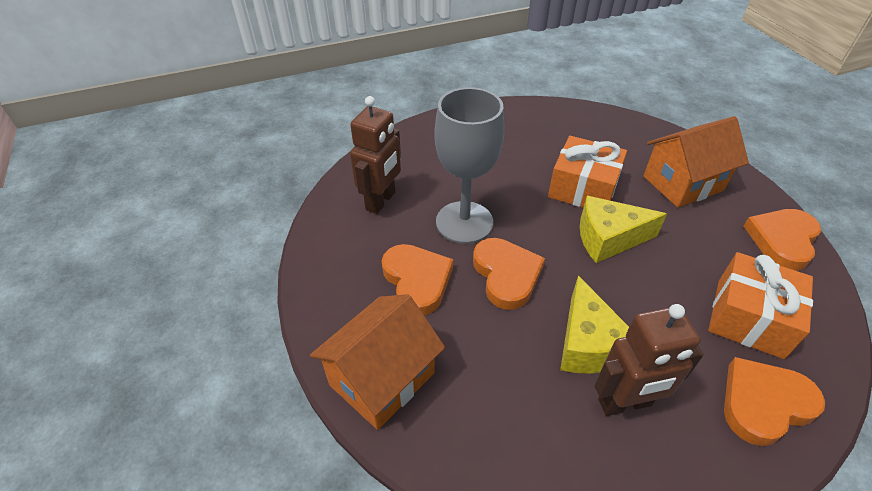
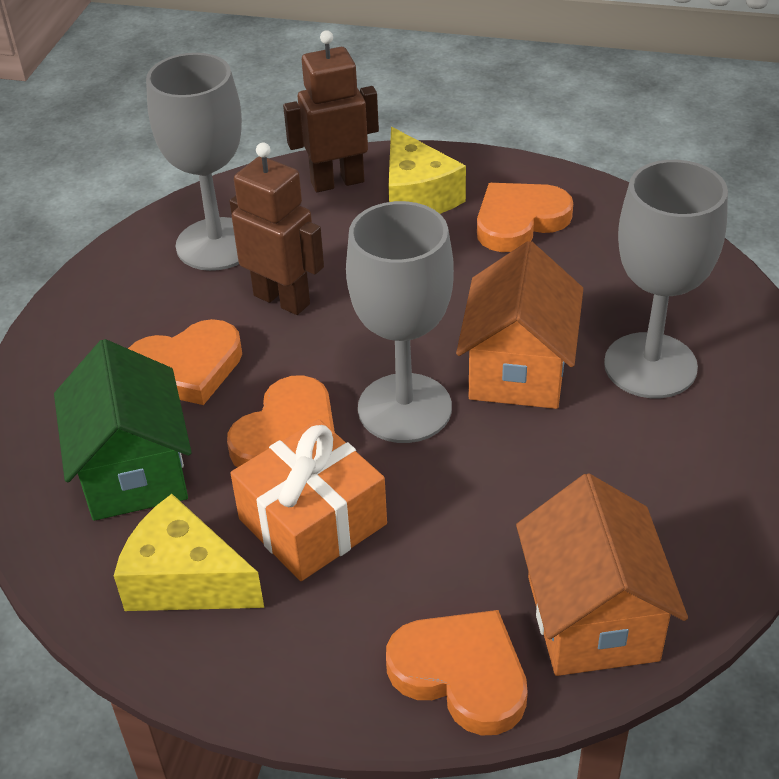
green house: 0 -> 1
grey goblet: 1 -> 3
orange gift: 2 -> 1

